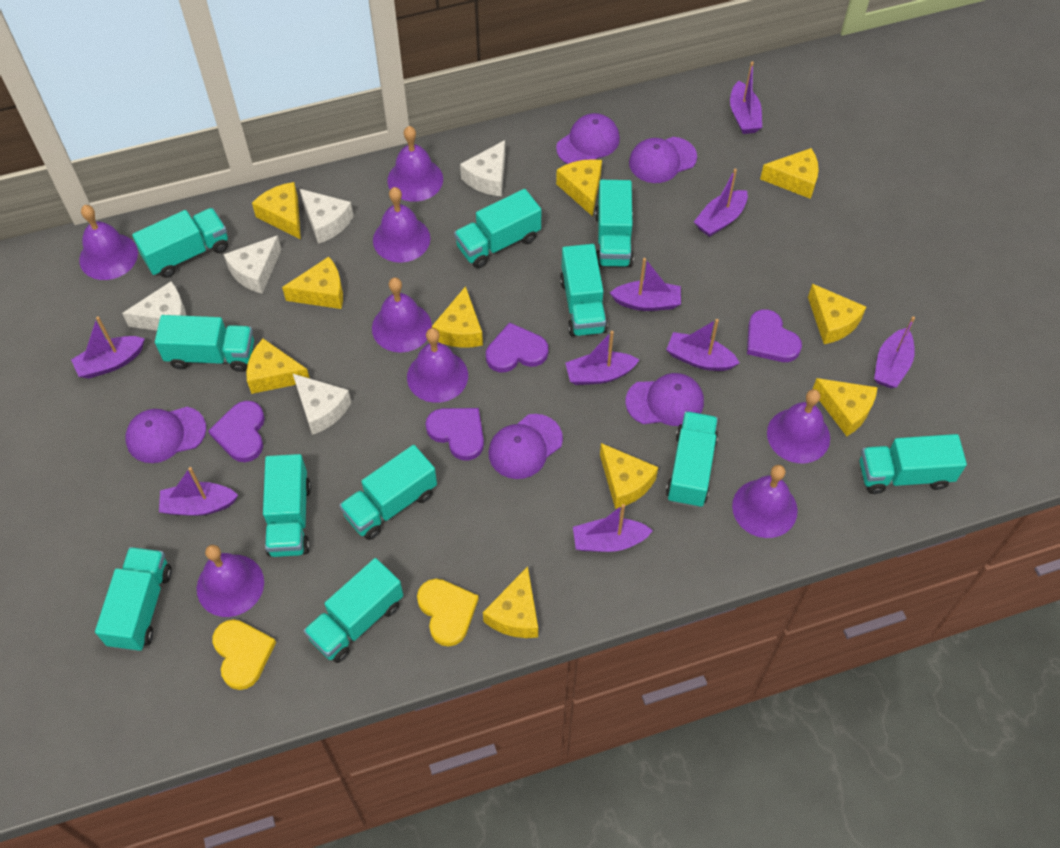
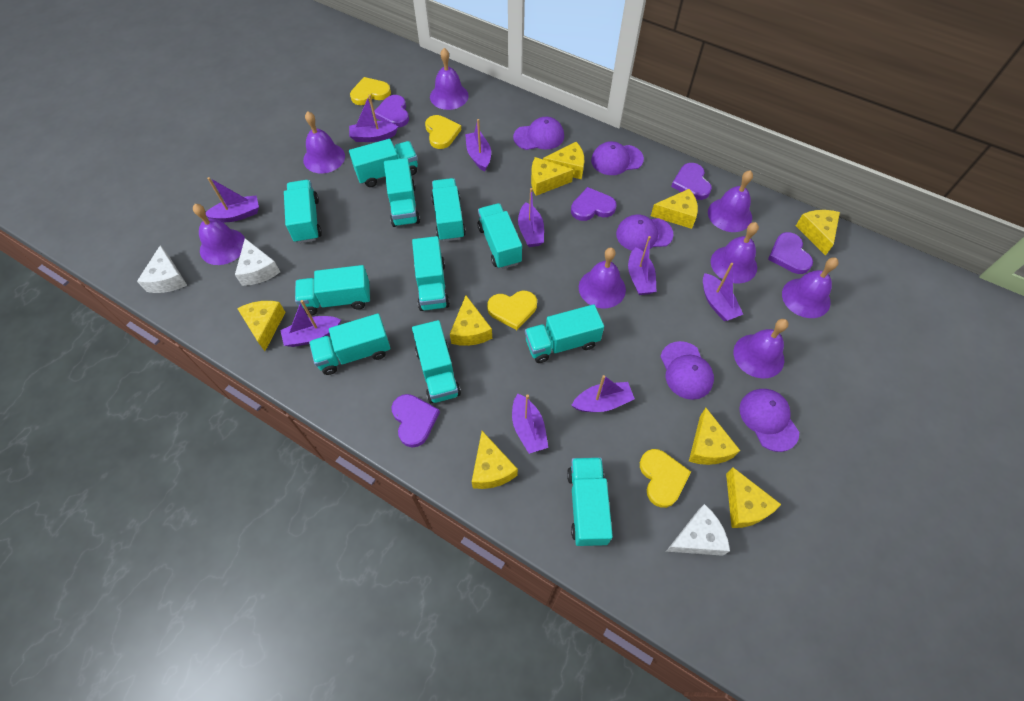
purple heart: 4 -> 5
white cheese: 5 -> 3
yellow cheese: 10 -> 9
yellow heart: 2 -> 4

